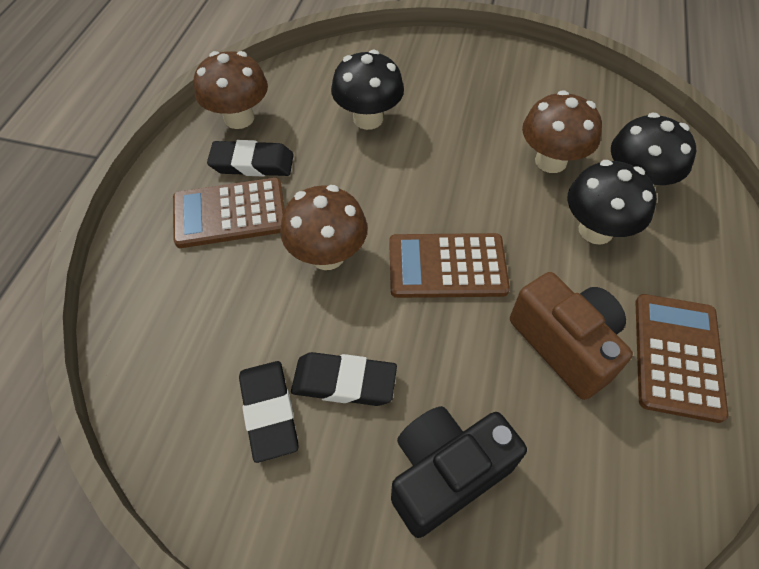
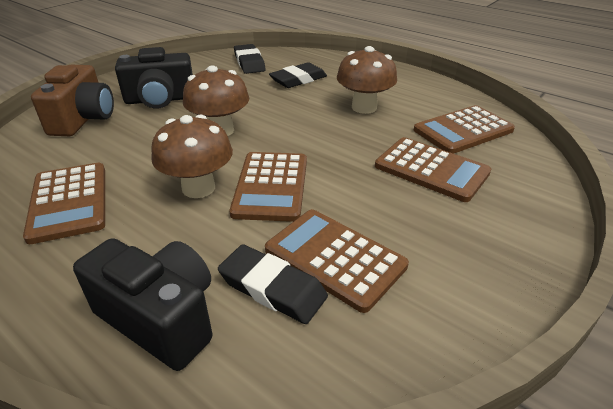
black camera: 1 -> 2
black mushroom: 3 -> 0
brown calculator: 3 -> 5

